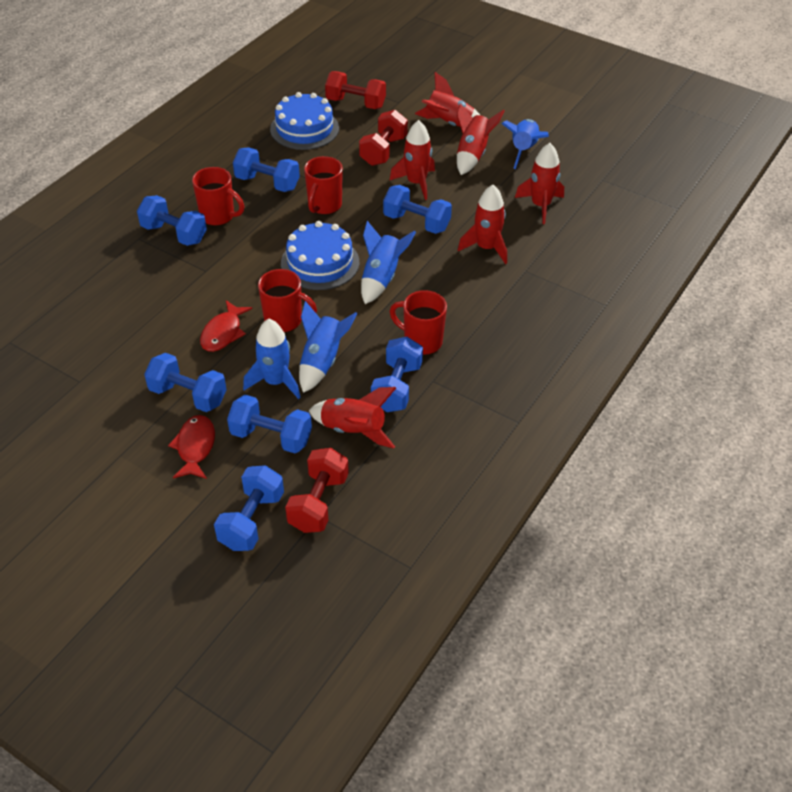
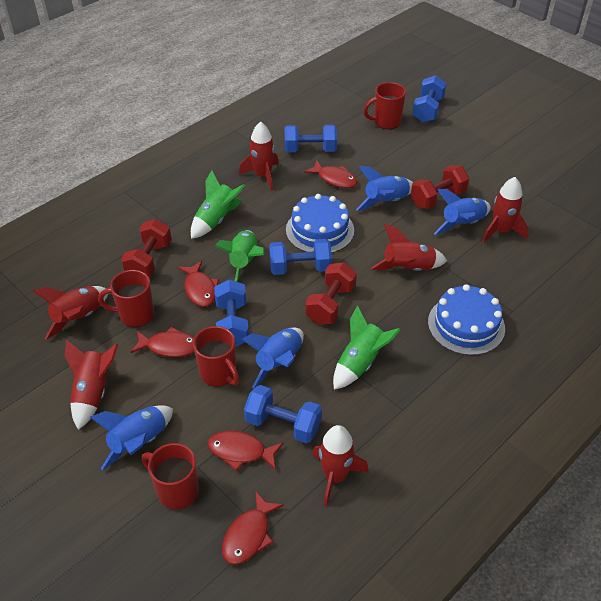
blue dumbbell: 7 -> 5
green rocket: 0 -> 3
red fish: 2 -> 5

